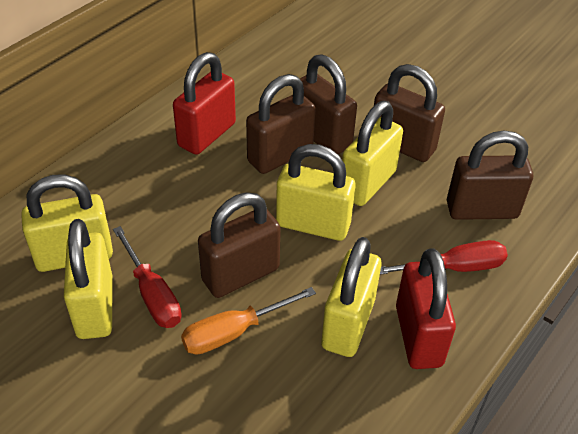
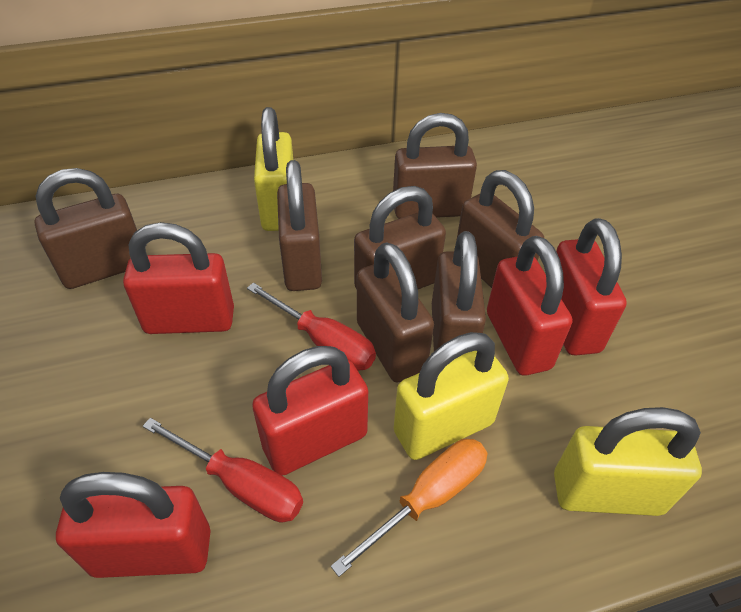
brown padlock: 5 -> 7
red padlock: 2 -> 5
yellow padlock: 5 -> 3

